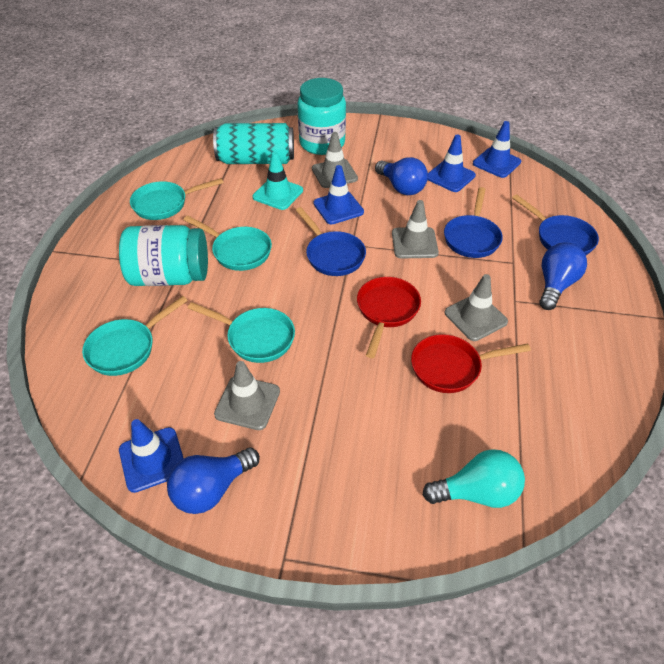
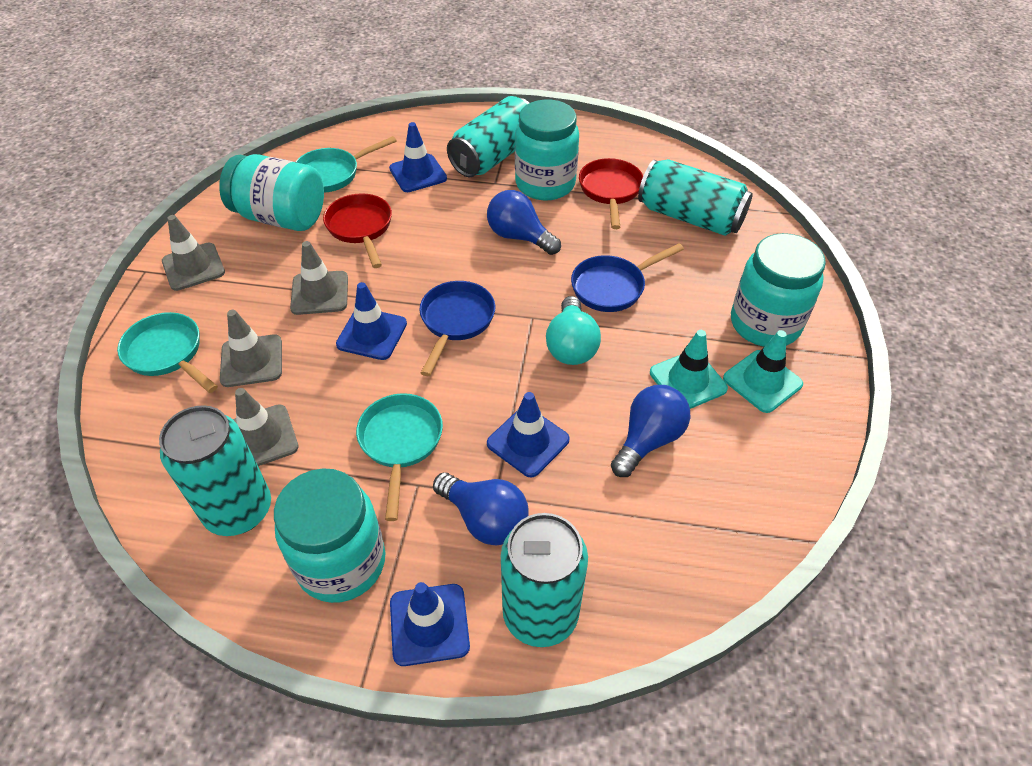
blue pan: 3 -> 2
turquoise can: 1 -> 4
turquoise jar: 2 -> 4
turquoise pan: 4 -> 3
turquoise traffic cone: 1 -> 2

